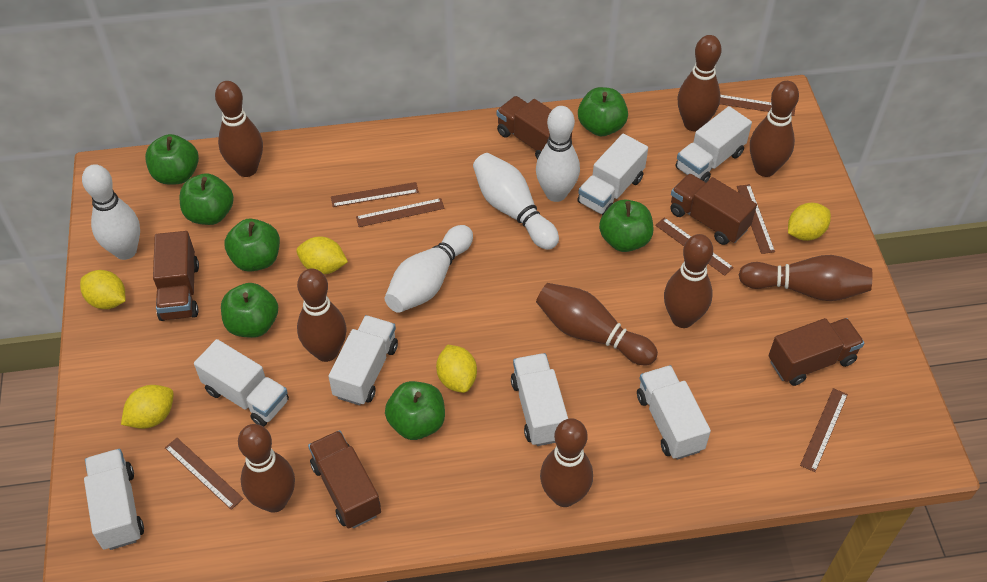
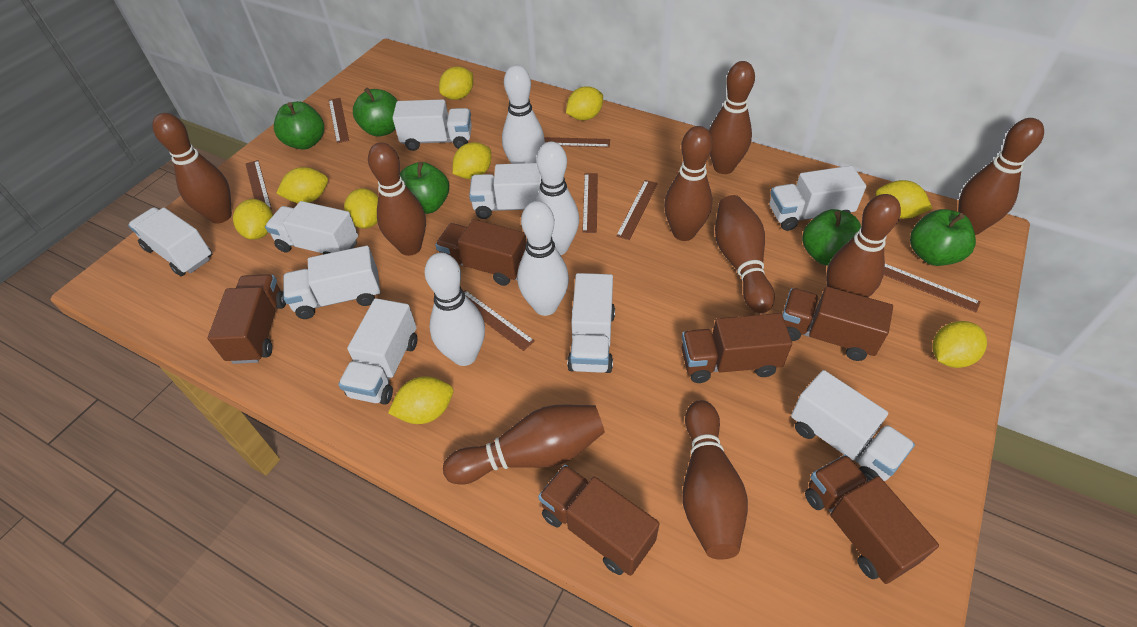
brown truck: 5 -> 6
green apple: 7 -> 5
white truck: 7 -> 9
yellow lemon: 5 -> 9

